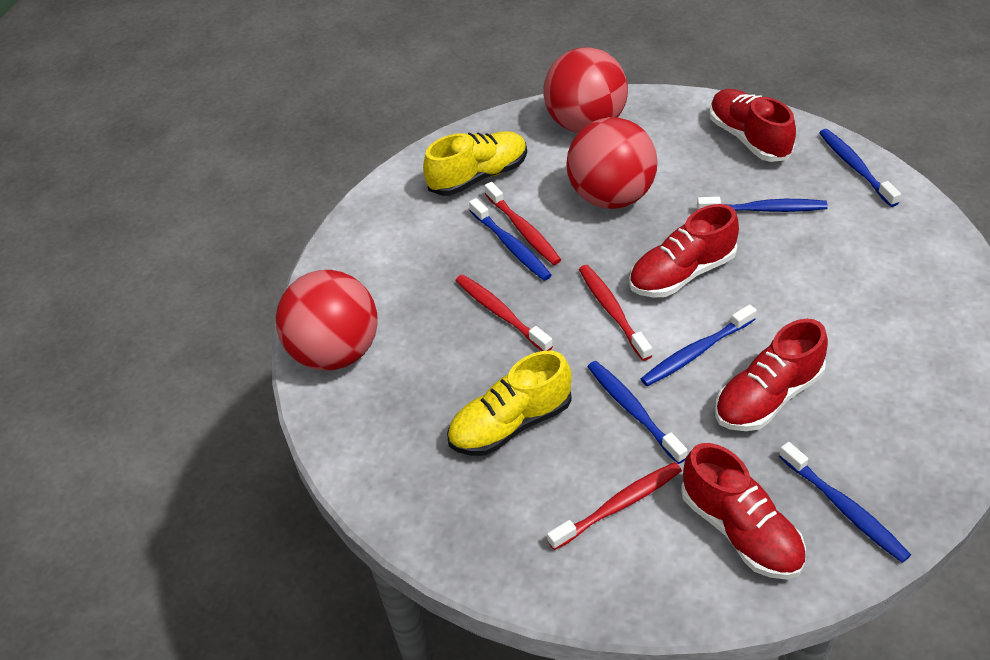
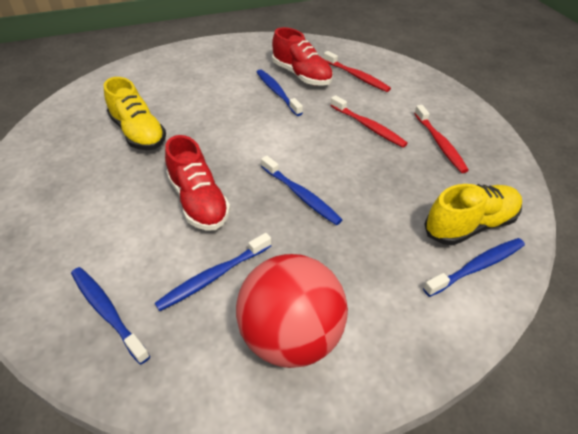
blue toothbrush: 6 -> 5
red ball: 3 -> 1
red shoe: 4 -> 2
red toothbrush: 4 -> 3

